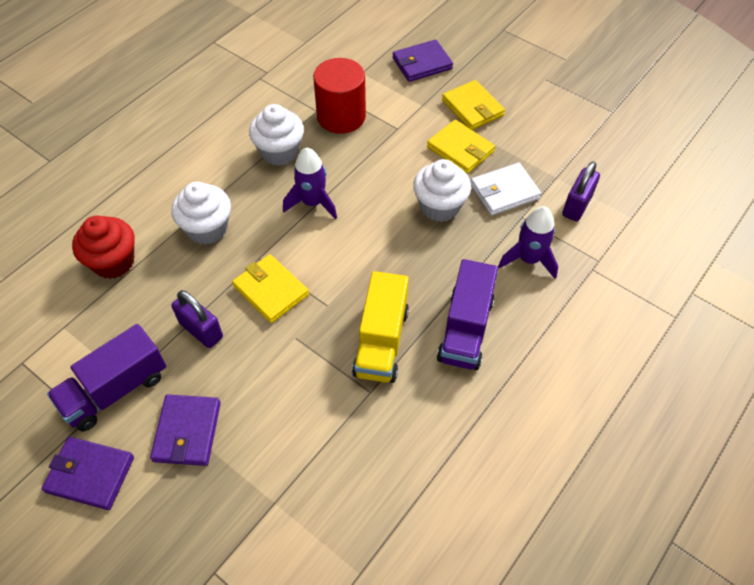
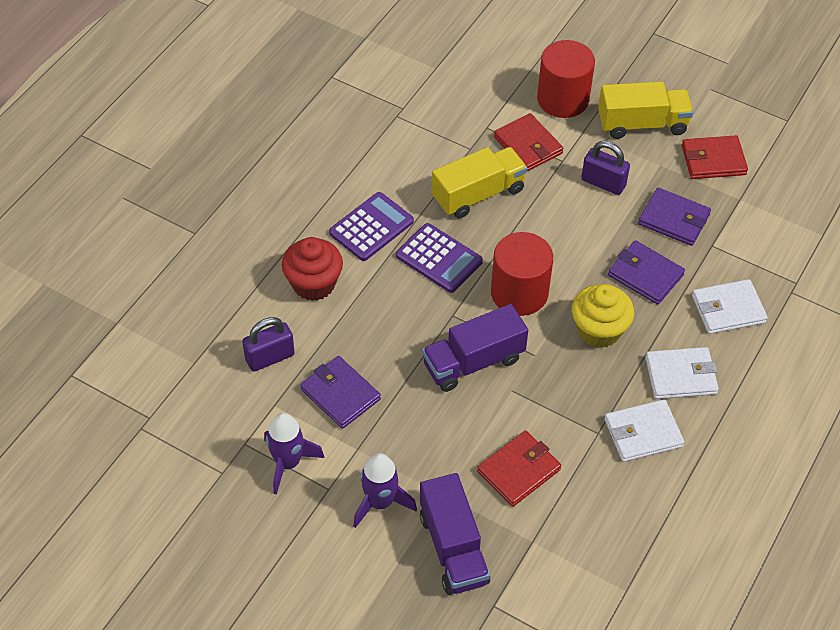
purple calculator: 0 -> 2
red cylinder: 1 -> 2
red wallet: 0 -> 3
white cupcake: 3 -> 0
white wallet: 1 -> 3
yellow cupcake: 0 -> 1
yellow truck: 1 -> 2
yellow wallet: 3 -> 0

